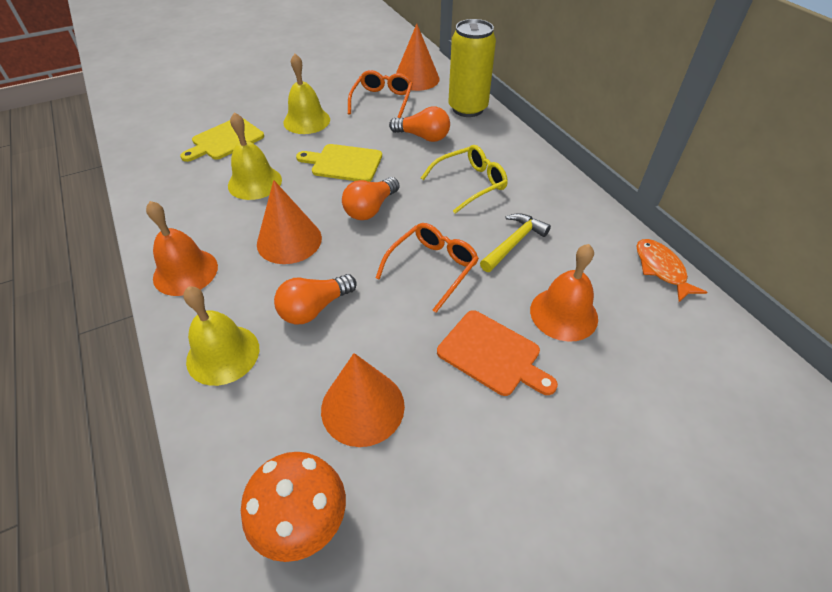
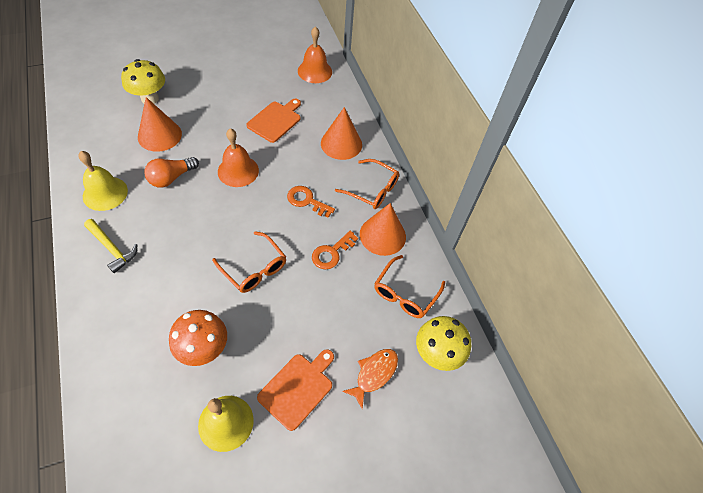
orange cutting board: 1 -> 2
orange glasses: 2 -> 3
orange key: 0 -> 2
orange light bulb: 3 -> 1
yellow bell: 3 -> 2
yellow can: 1 -> 0
yellow cutting board: 2 -> 0
yellow glasses: 1 -> 0
yellow mushroom: 0 -> 2

